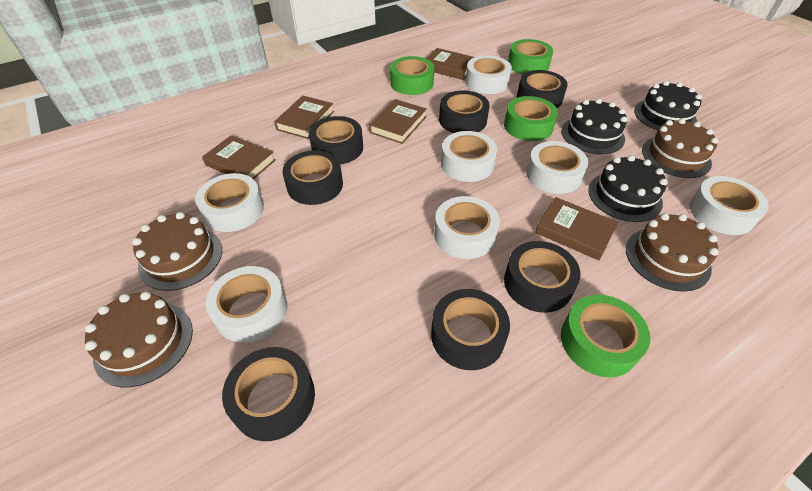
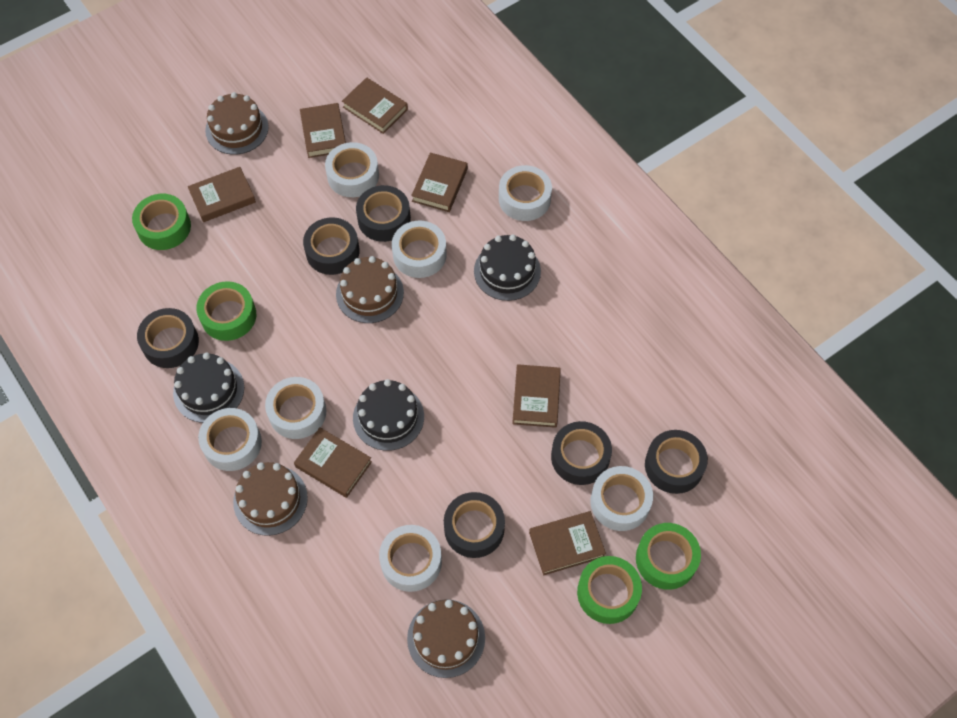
black tape: 7 -> 6
brown book: 5 -> 7

